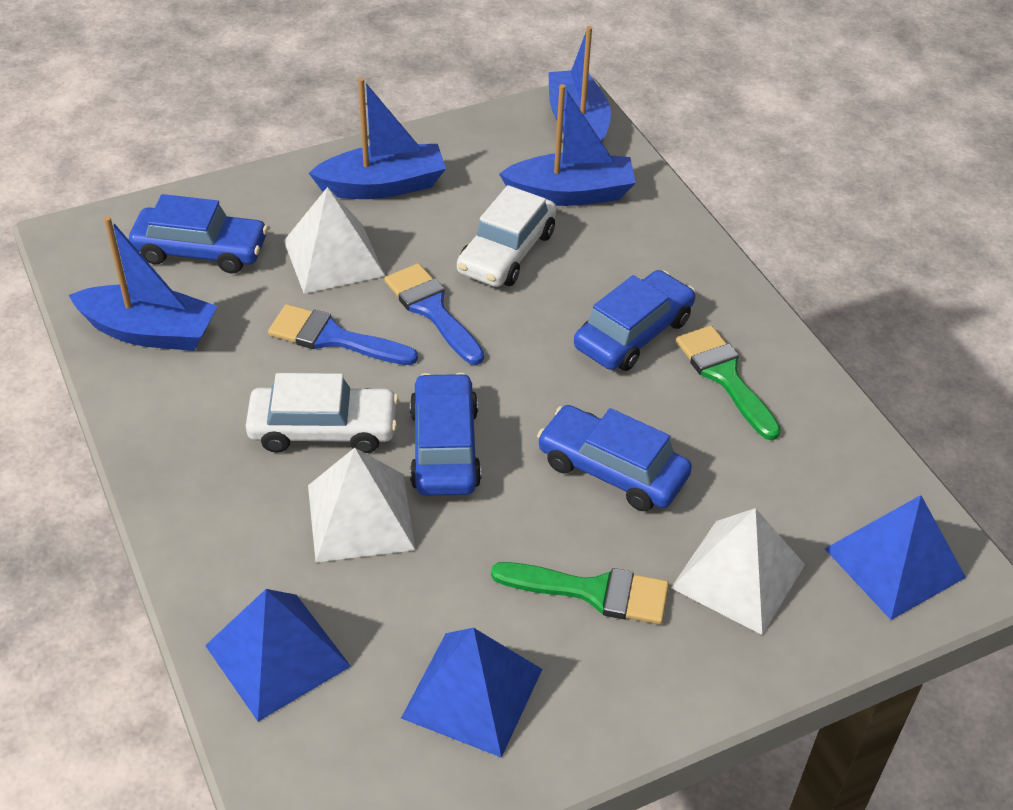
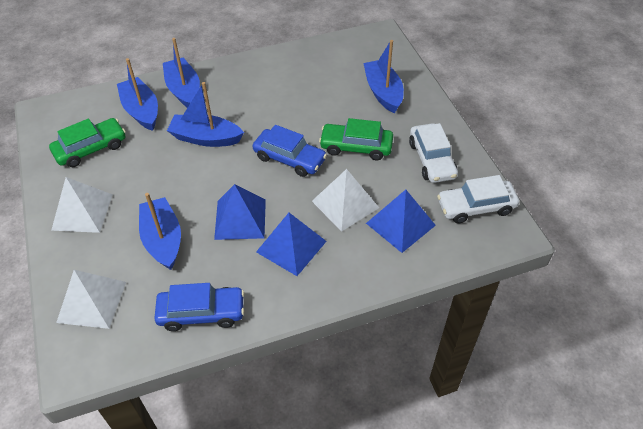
blue boat: 4 -> 5
blue brush: 2 -> 0
blue car: 4 -> 2
green brush: 2 -> 0
green car: 0 -> 2

